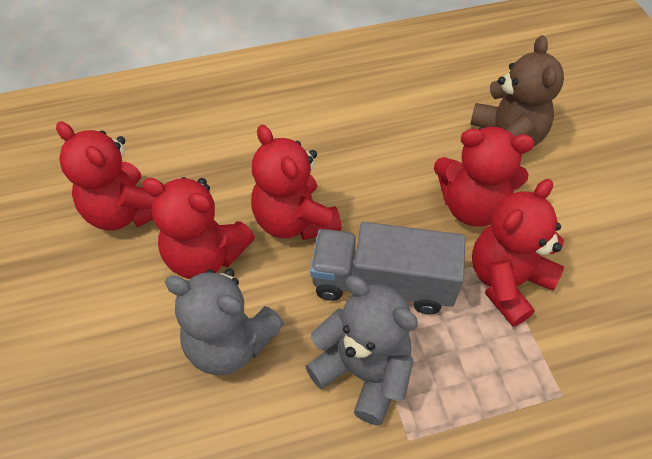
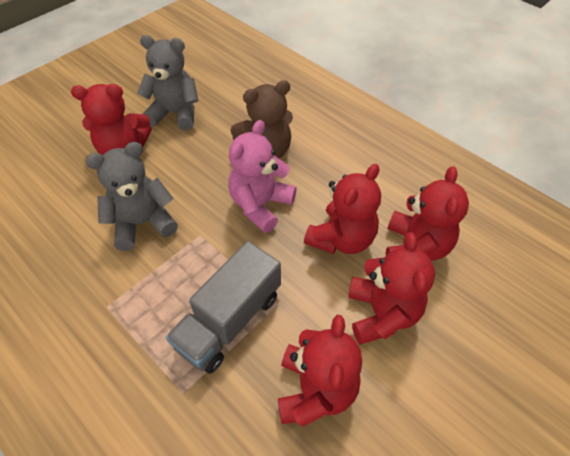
pink teddy bear: 0 -> 1

